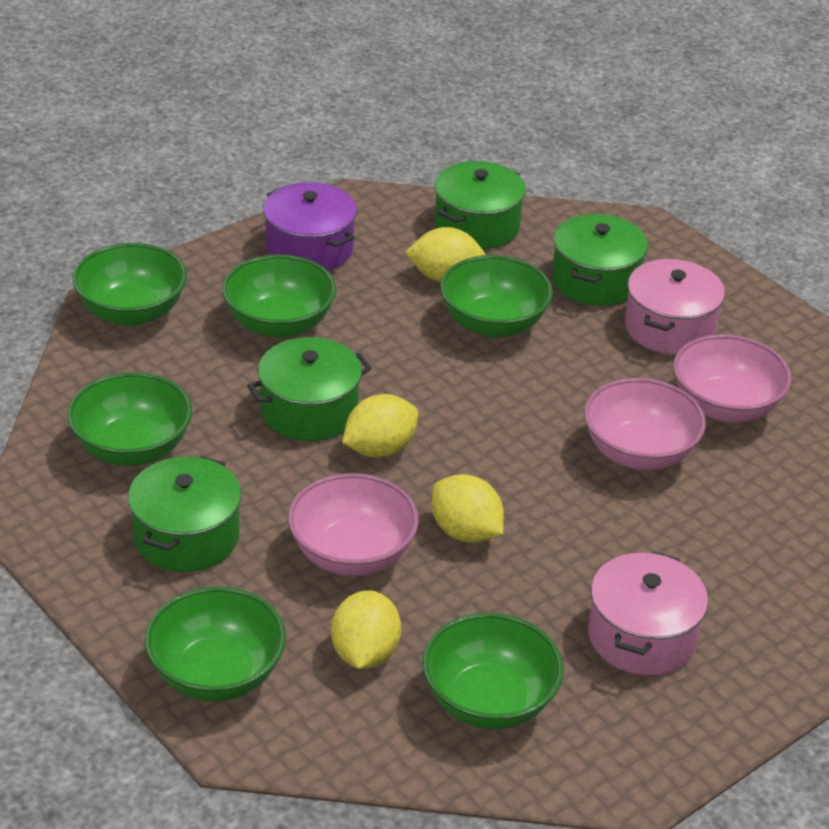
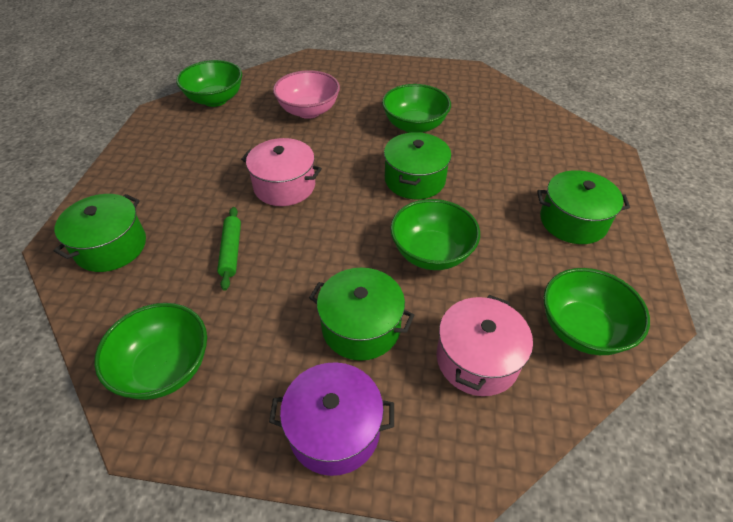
green bowl: 6 -> 5
green rolling pin: 0 -> 1
pink bowl: 3 -> 1
yellow lemon: 4 -> 0

